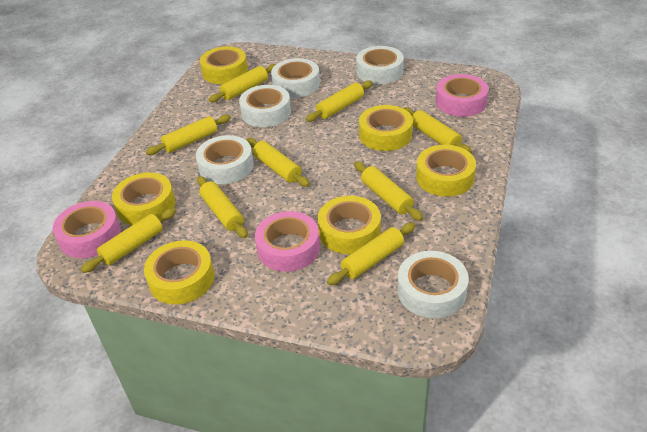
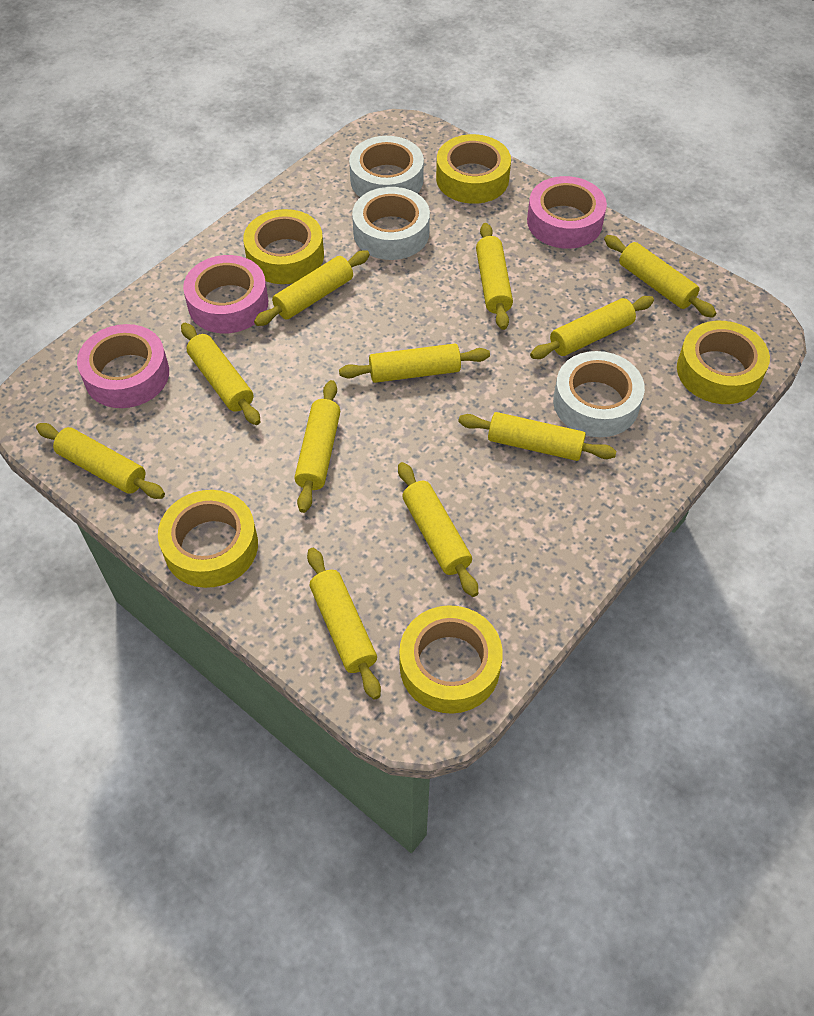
white tape: 5 -> 3
yellow rolling pin: 9 -> 11
yellow tape: 6 -> 5

